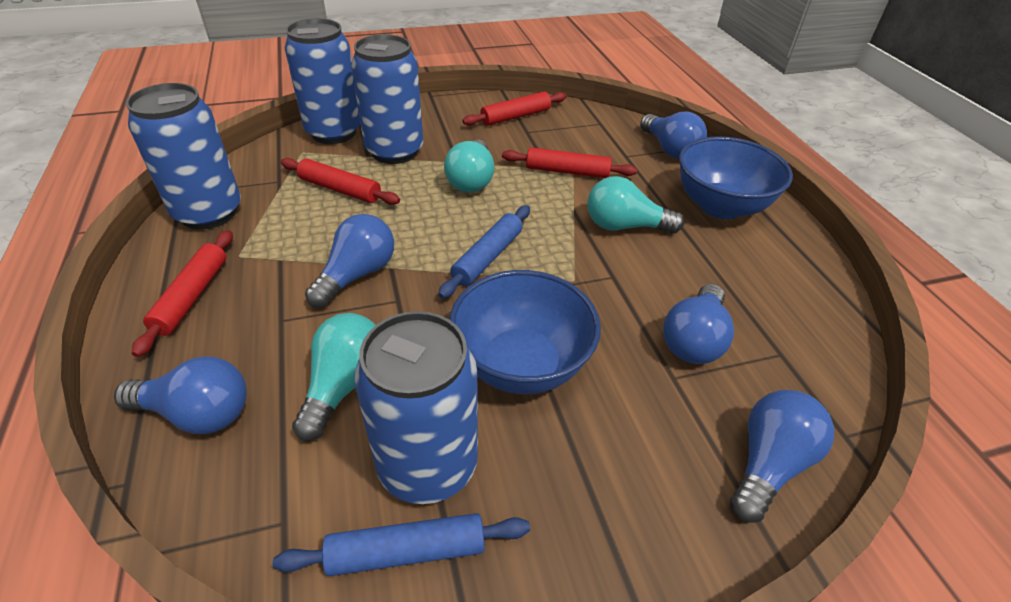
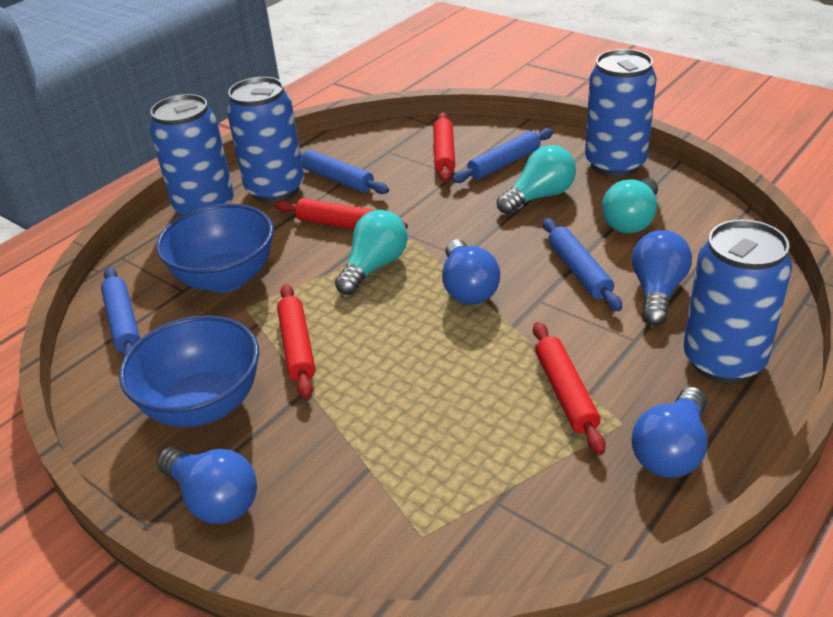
blue light bulb: 5 -> 4
blue rolling pin: 2 -> 4

